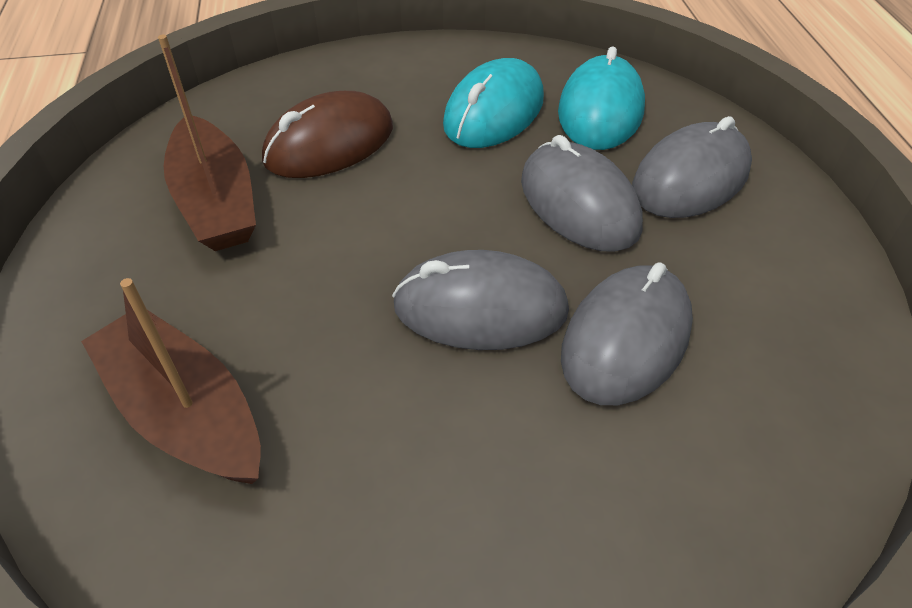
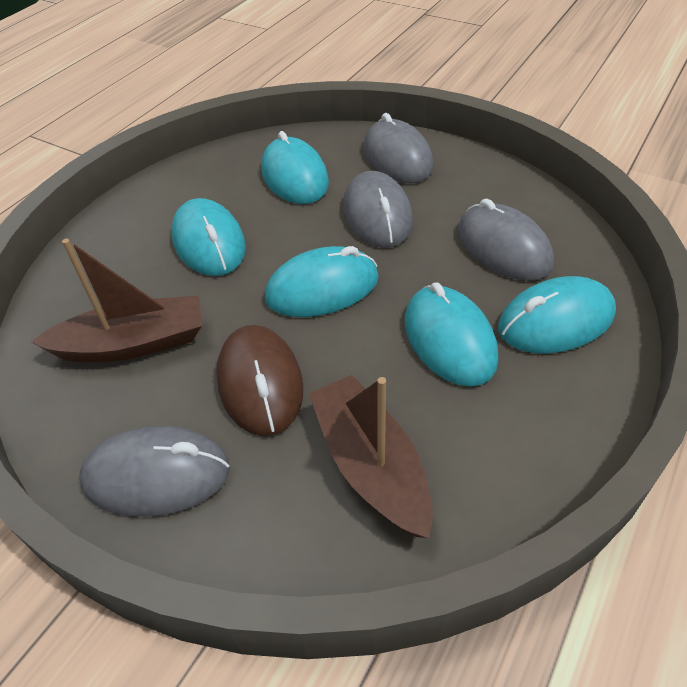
turquoise mouse: 2 -> 5

